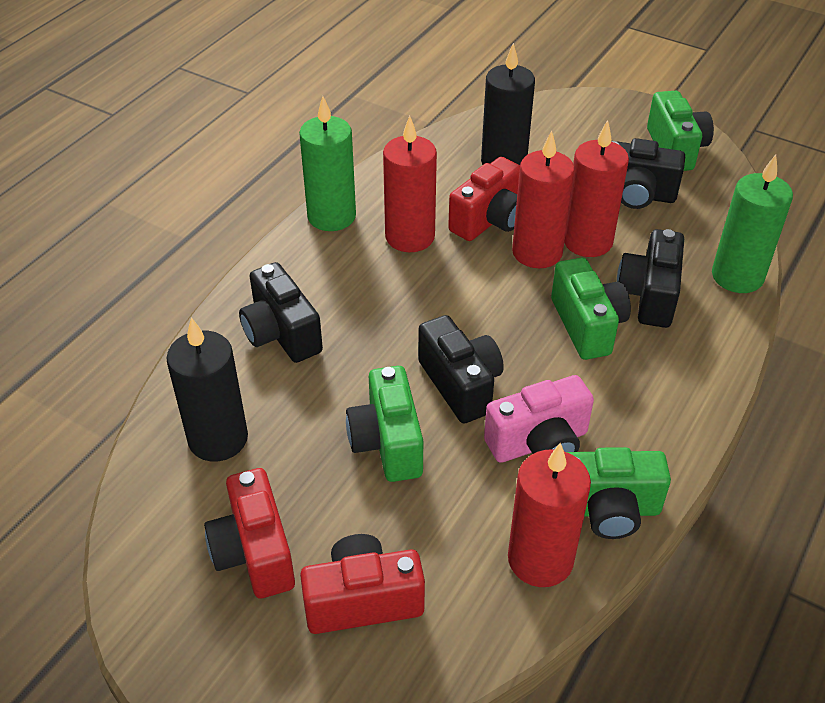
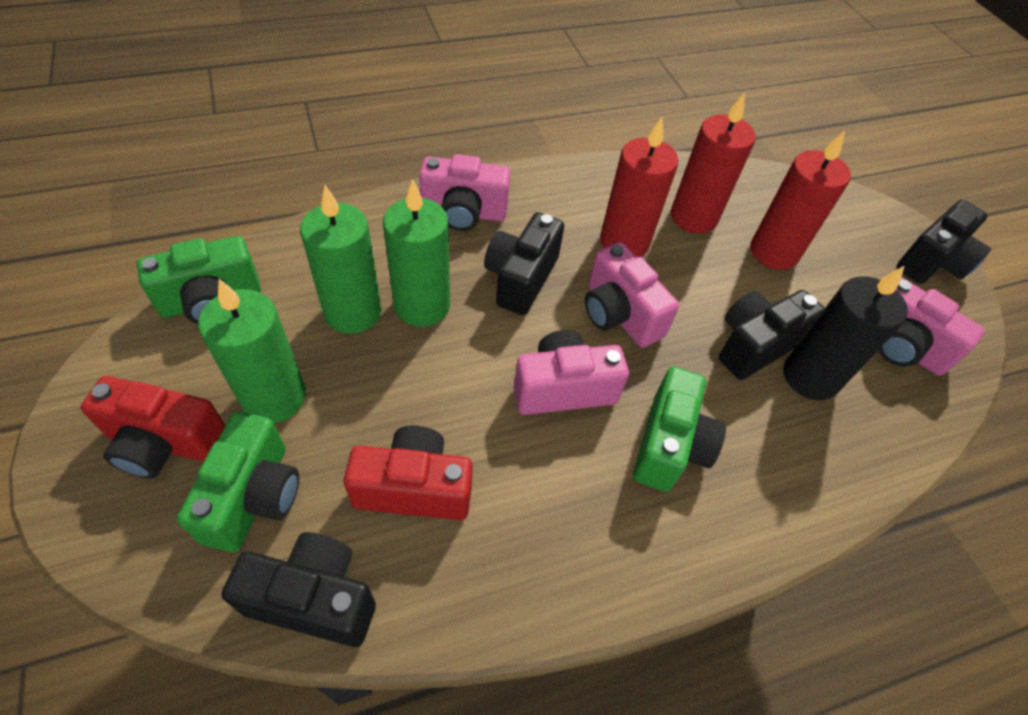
black candle: 2 -> 1
green camera: 4 -> 3
green candle: 2 -> 3
pink camera: 1 -> 4
red camera: 3 -> 2
red candle: 4 -> 3

